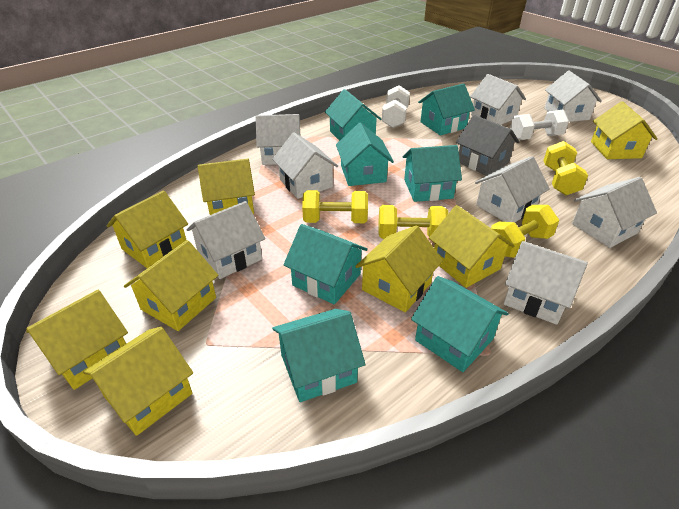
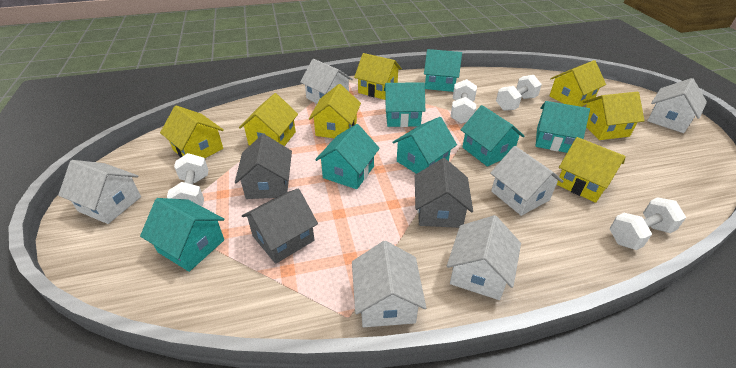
grey house: 1 -> 3
white dumbbell: 2 -> 4
white house: 8 -> 6
yellow dumbbell: 4 -> 0
yellow house: 8 -> 7

